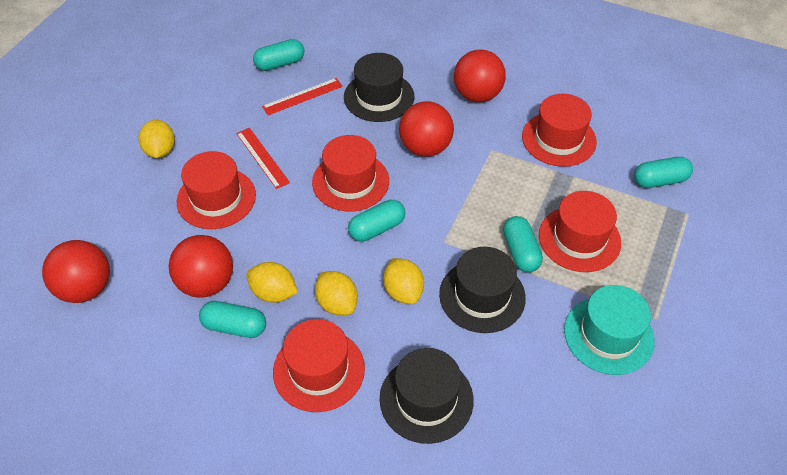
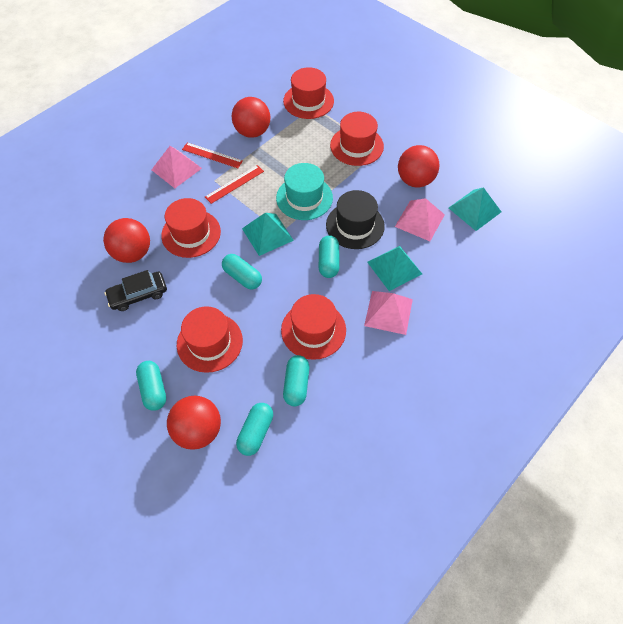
black car: 0 -> 1
black hat: 3 -> 1
pink pyramid: 0 -> 3
turquoise pyramid: 0 -> 3
yellow lemon: 4 -> 0

